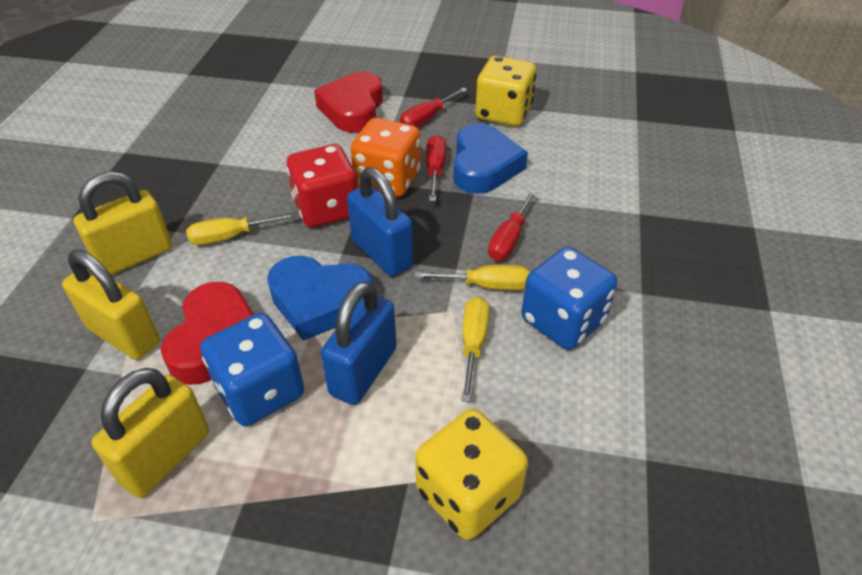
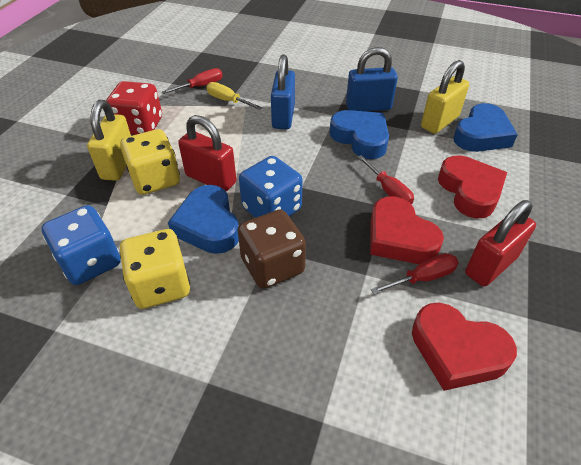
blue heart: 2 -> 3
brown dice: 0 -> 1
orange dice: 1 -> 0
red heart: 2 -> 3
red padlock: 0 -> 2
yellow padlock: 3 -> 2
yellow screwdriver: 3 -> 1

